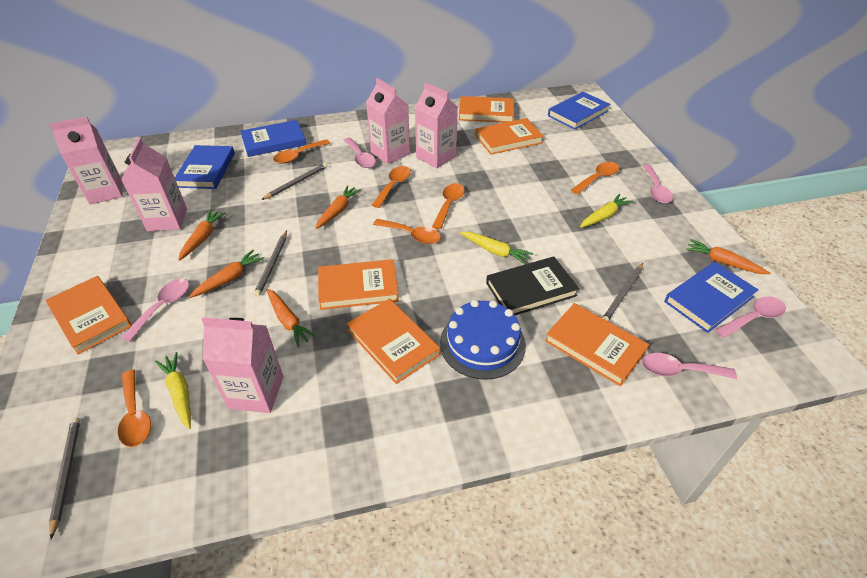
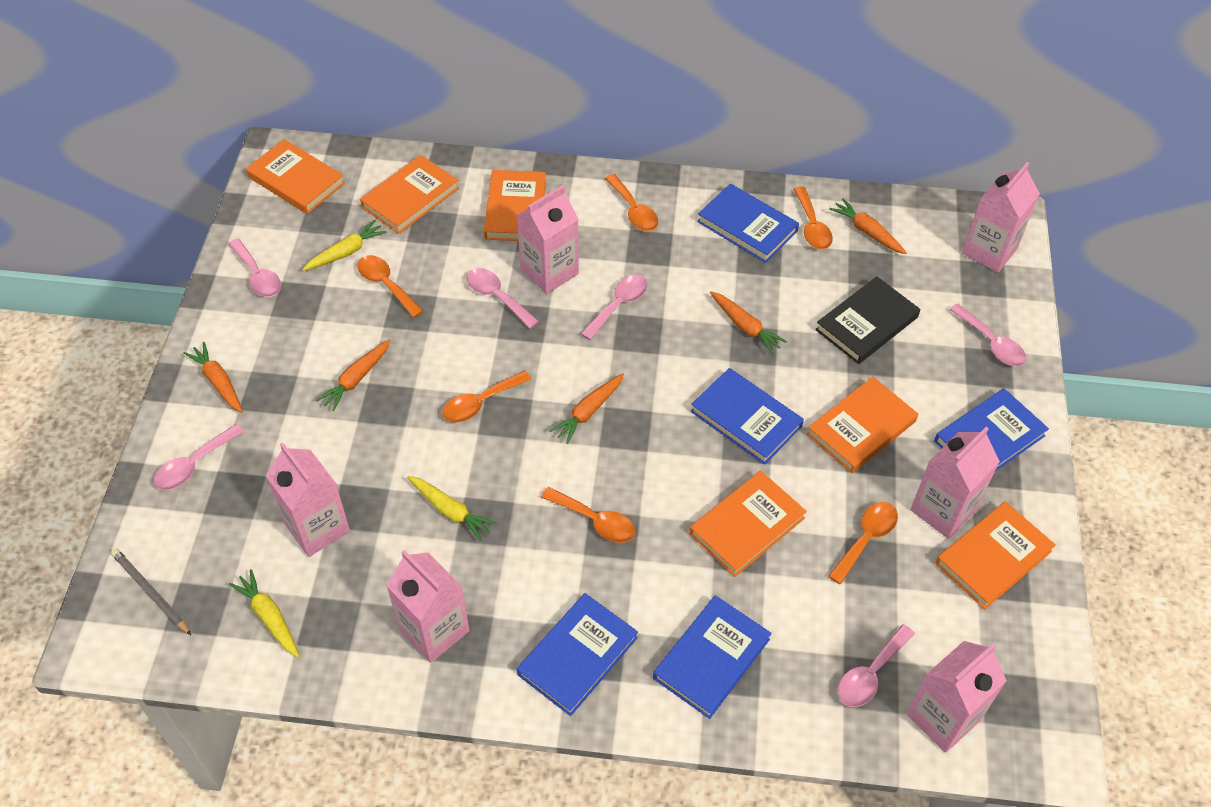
blue book: 4 -> 5
blue cake: 1 -> 0
grey pencil: 4 -> 1
pink carton: 5 -> 6
pink spoon: 5 -> 6

